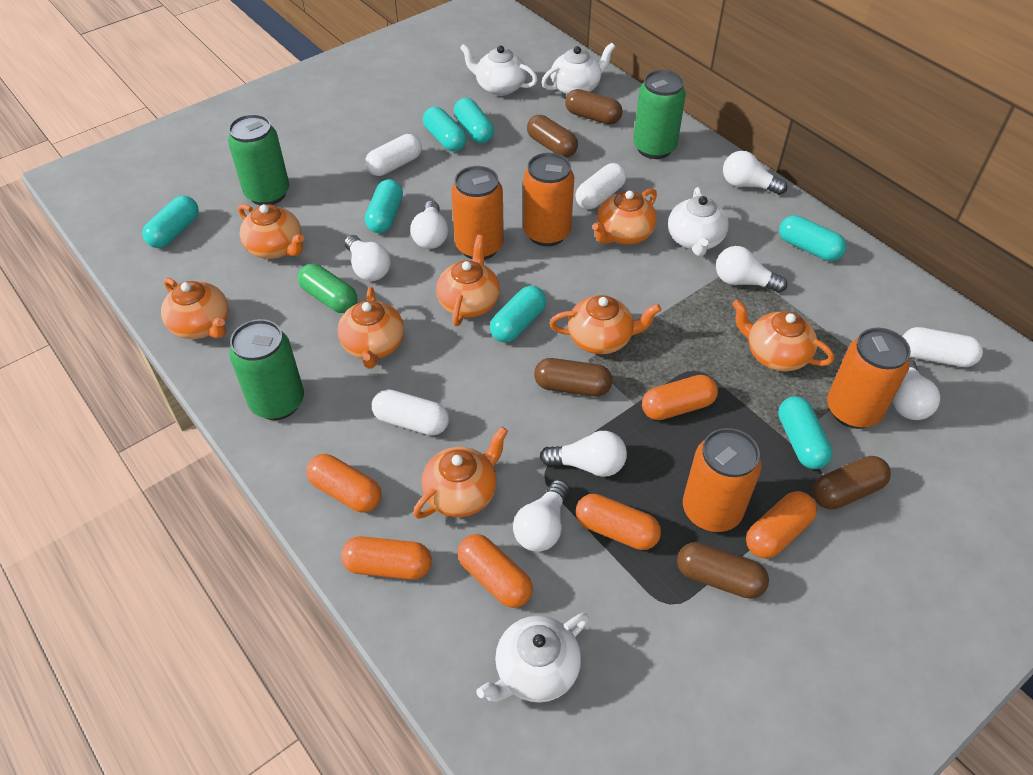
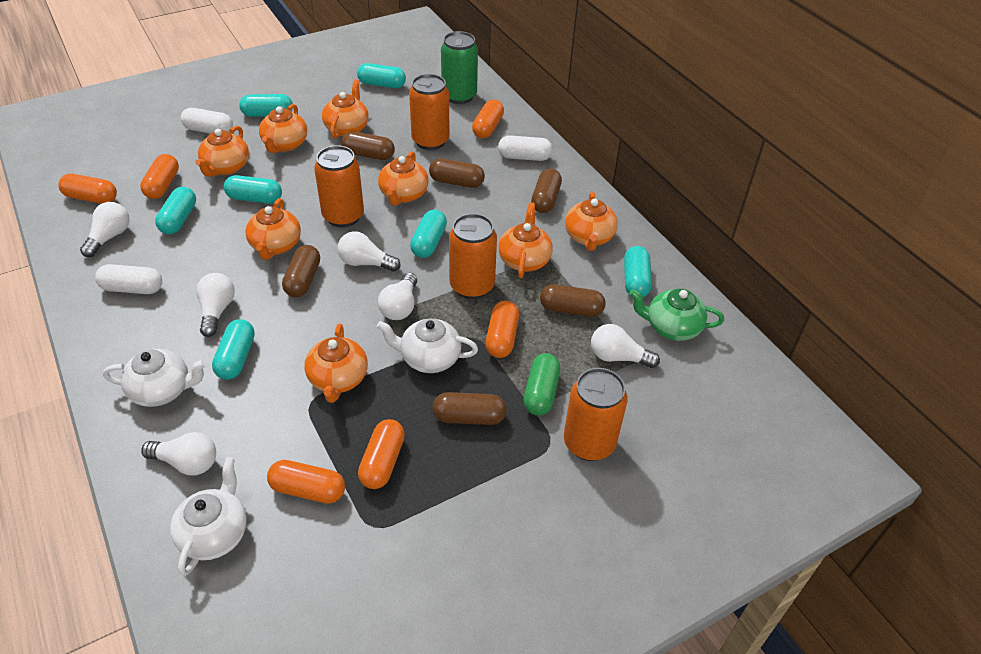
brown capsule: 5 -> 6
green can: 3 -> 1
green teapot: 0 -> 1
white capsule: 4 -> 3
white light bulb: 7 -> 6
white teapot: 4 -> 3

